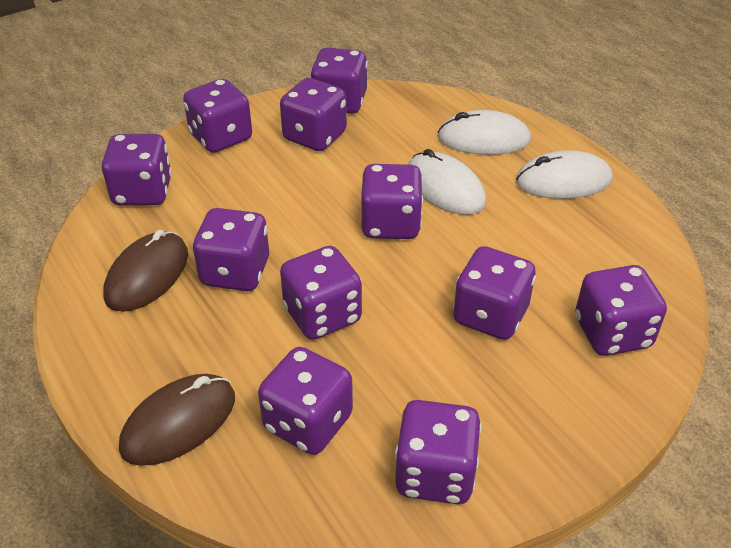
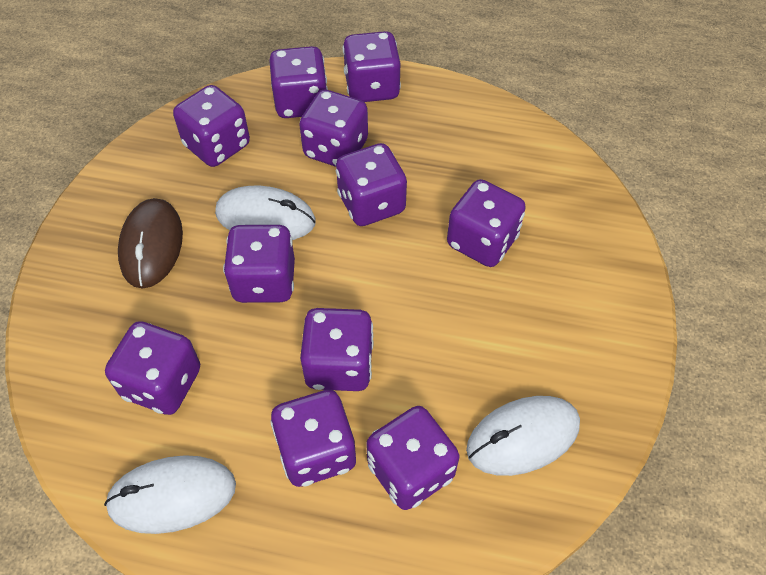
brown mouse: 2 -> 1

